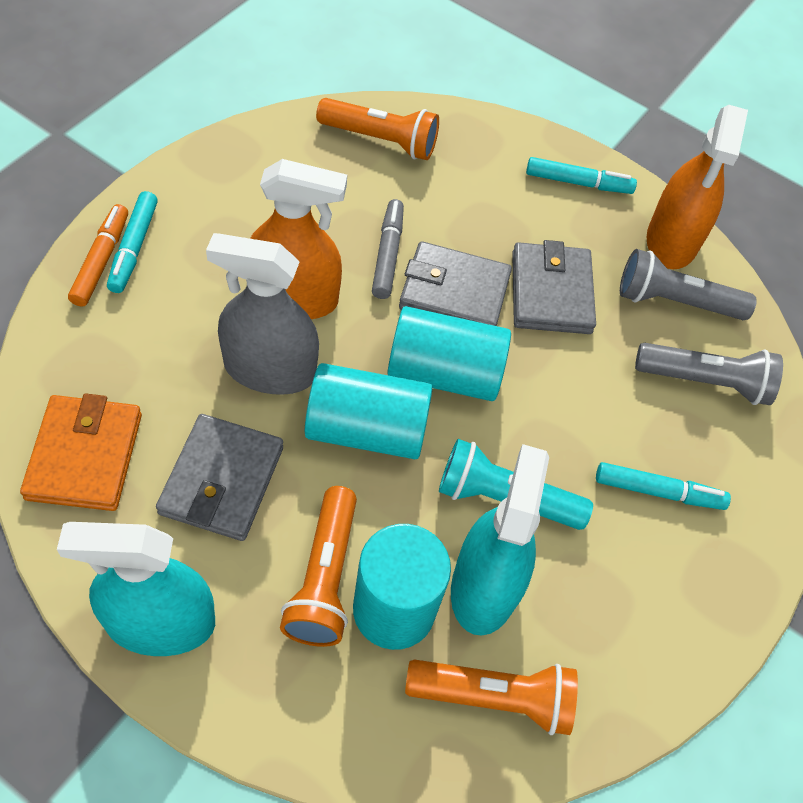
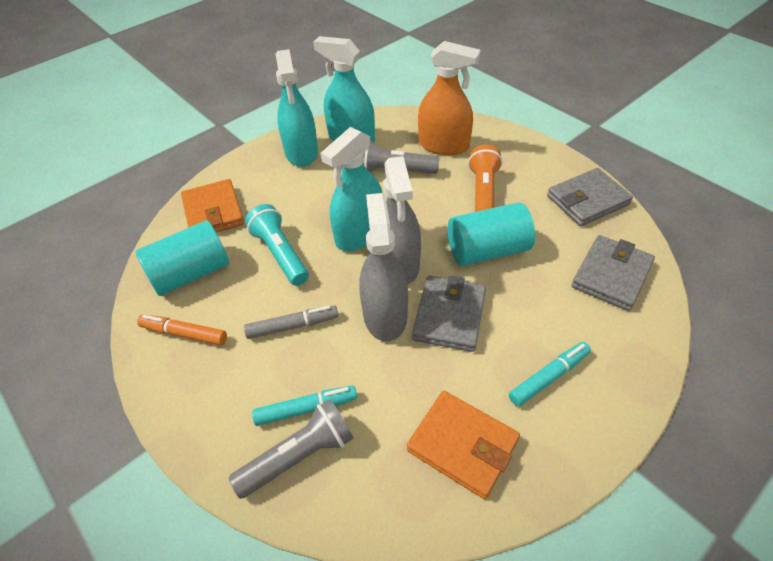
grey spray bottle: 1 -> 2
orange flashlight: 3 -> 1
orange spray bottle: 2 -> 1
orange wallet: 1 -> 2
turquoise cylinder: 3 -> 2
turquoise marker: 3 -> 2
turquoise spray bottle: 2 -> 3

